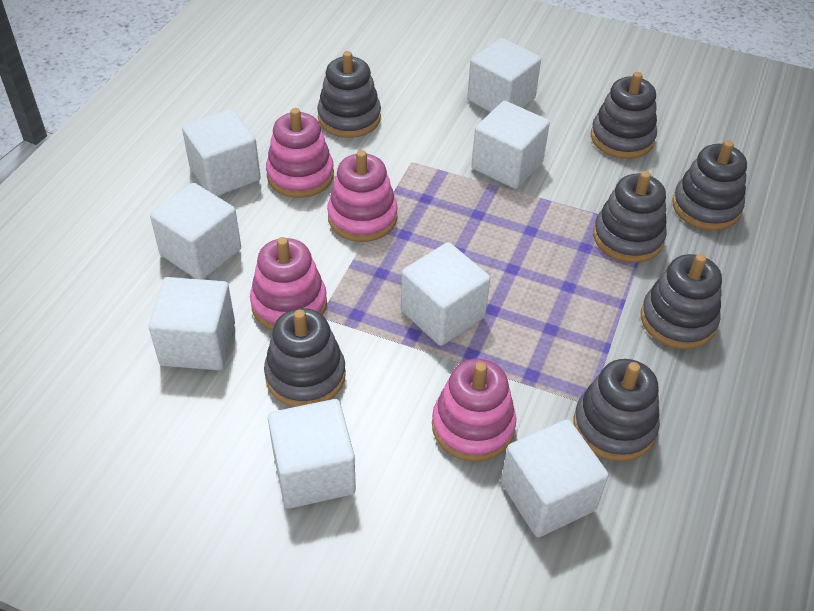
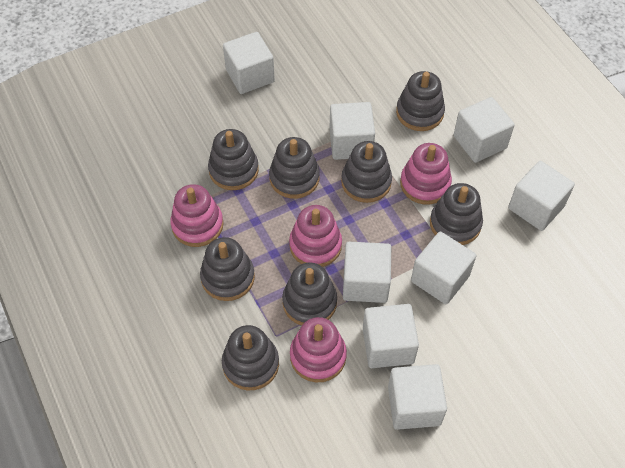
grey stacking toy: 7 -> 8

